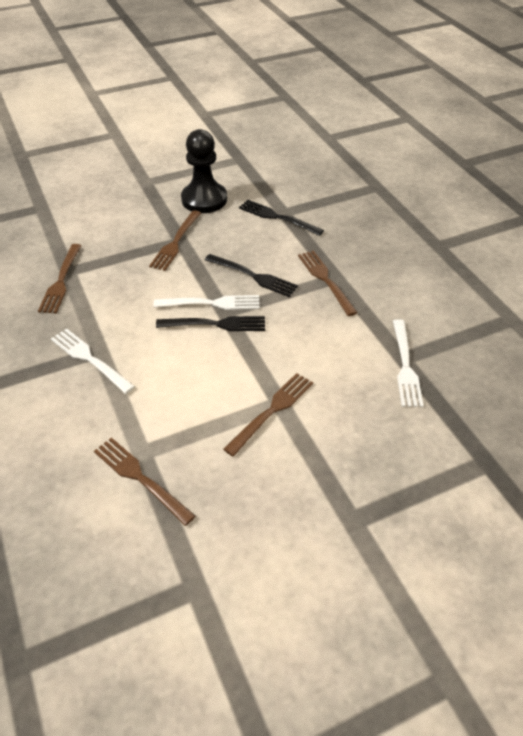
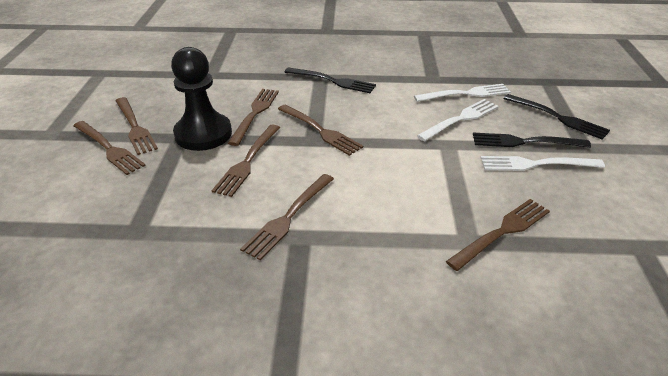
brown fork: 5 -> 7

